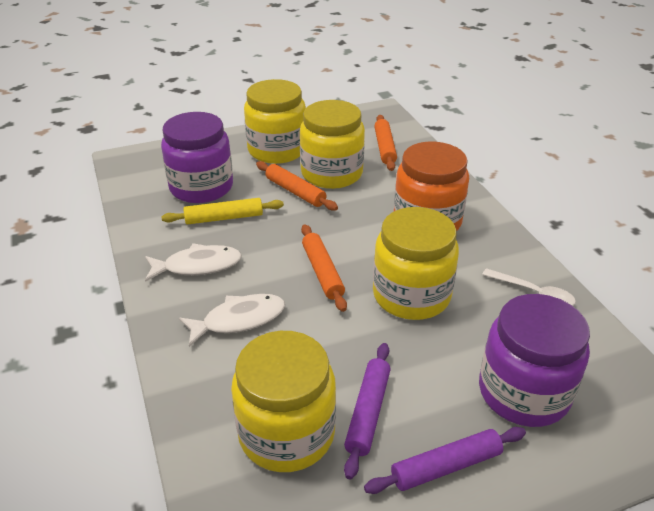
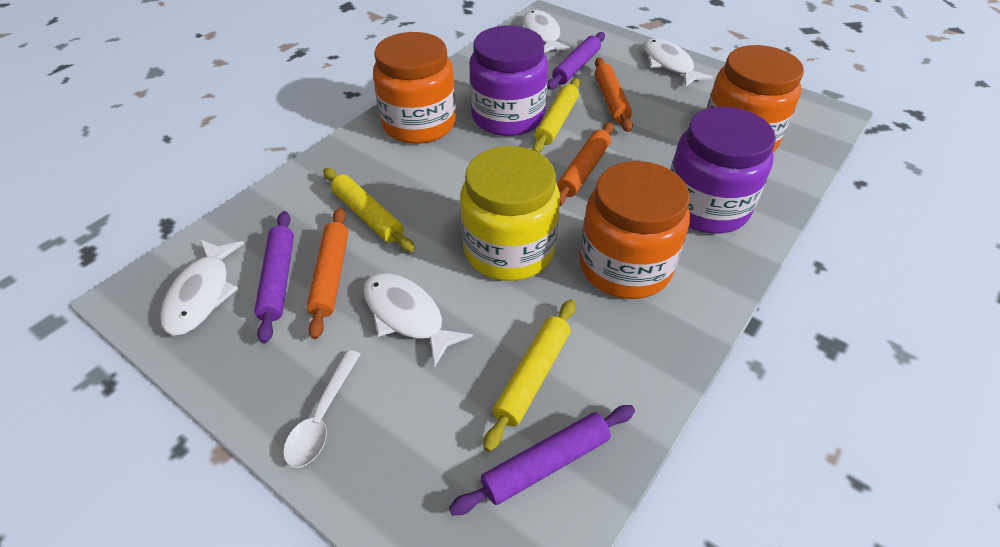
orange jar: 1 -> 3
purple rolling pin: 2 -> 3
white fish: 2 -> 4
yellow jar: 4 -> 1
yellow rolling pin: 1 -> 3

